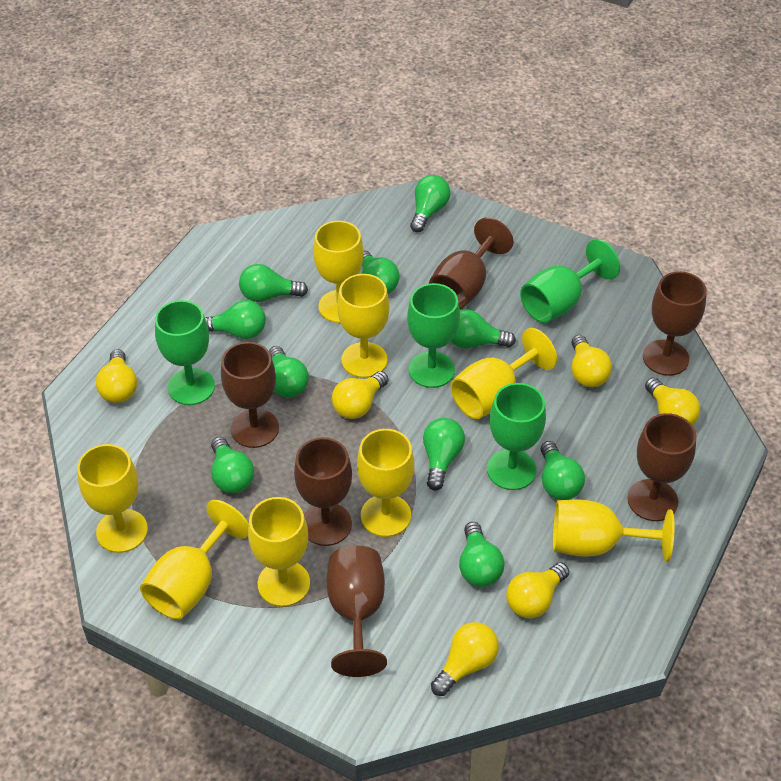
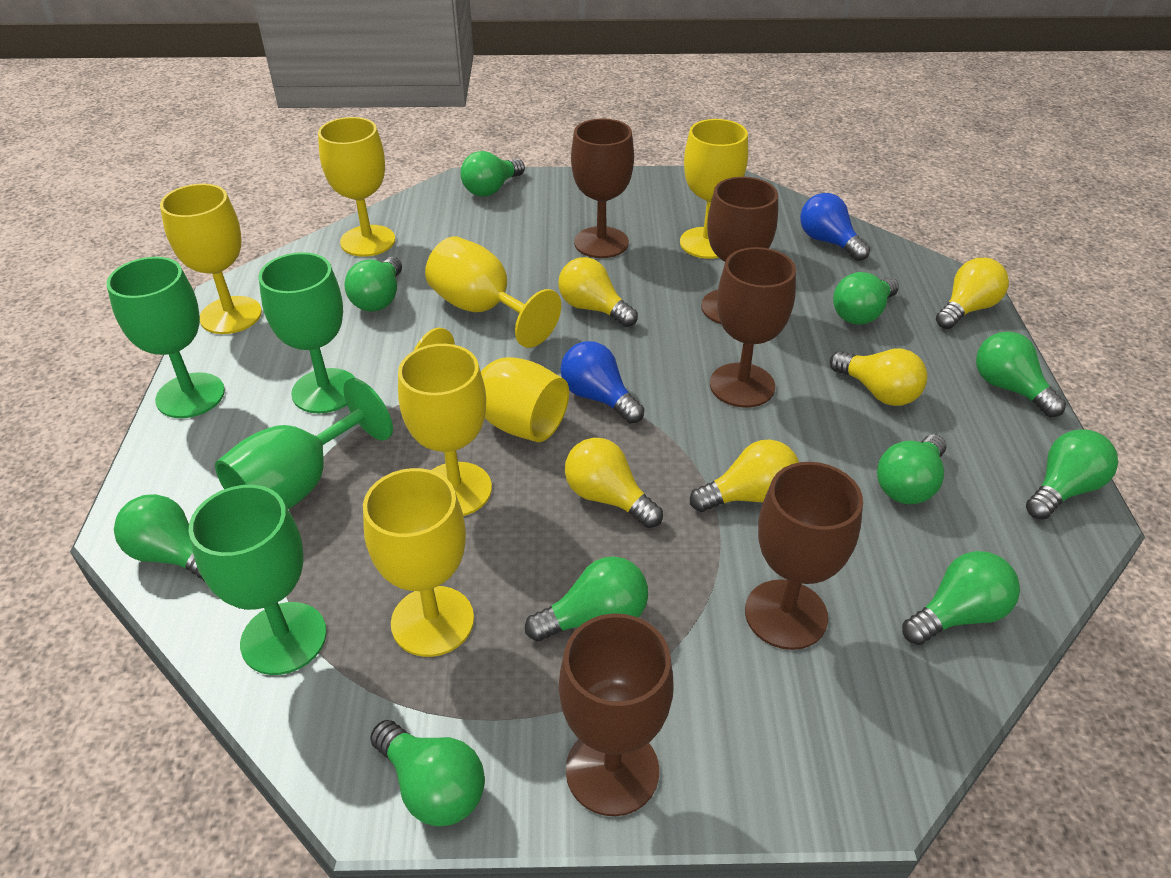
blue light bulb: 0 -> 2
brown goblet: 6 -> 5
yellow goblet: 8 -> 7
yellow light bulb: 6 -> 5

